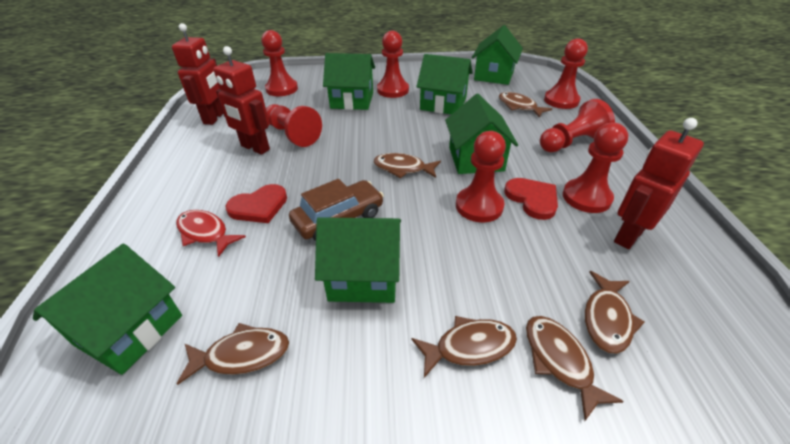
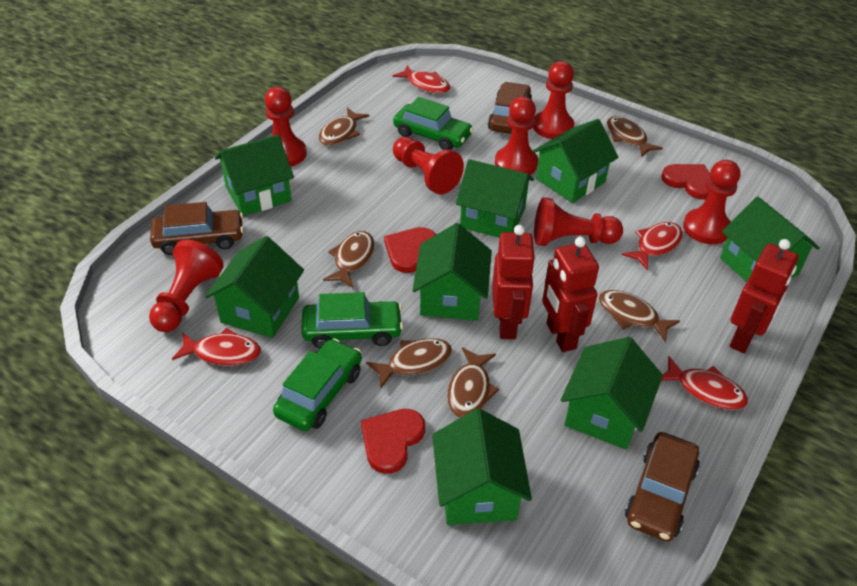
brown car: 1 -> 3
green car: 0 -> 3
green house: 6 -> 8
red fish: 1 -> 4
red heart: 2 -> 3

